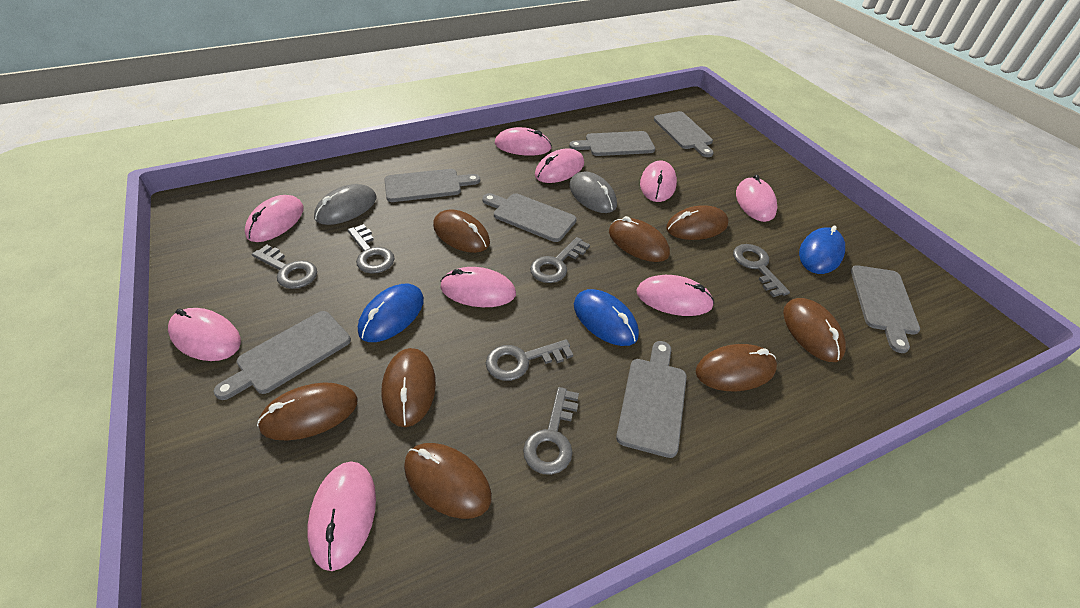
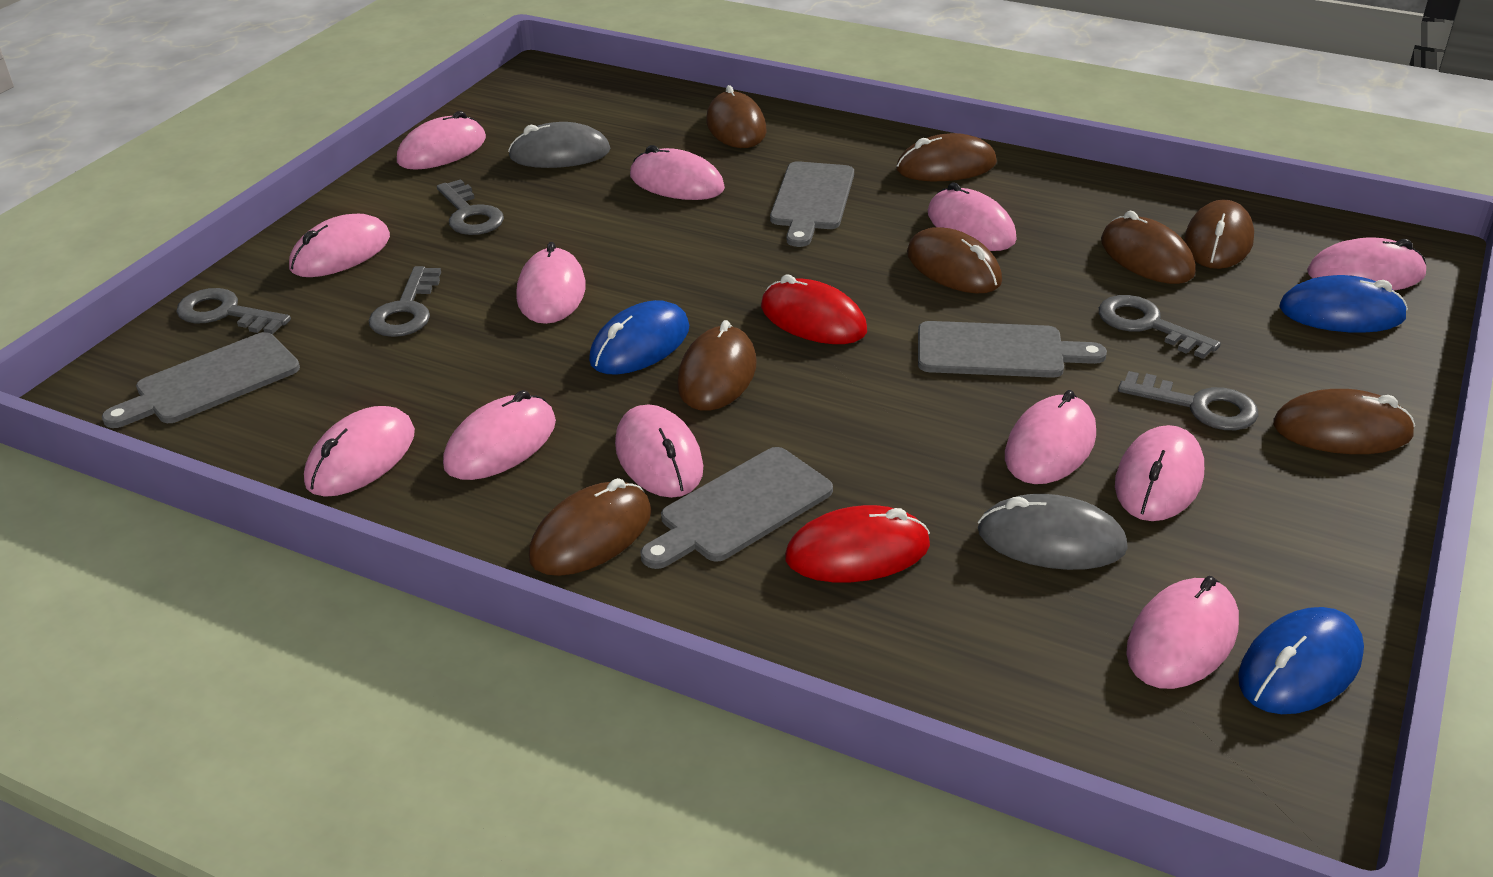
grey cutting board: 7 -> 4
grey key: 6 -> 5
pink mouse: 9 -> 12
red mouse: 0 -> 2

